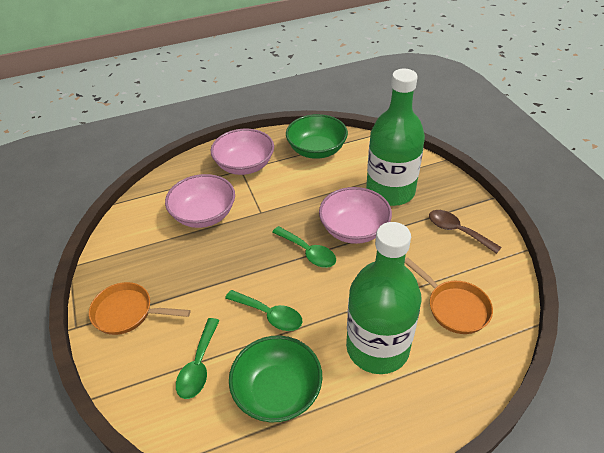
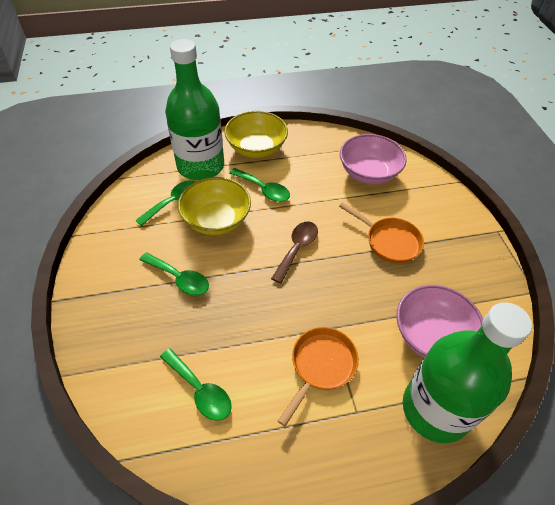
green bowl: 2 -> 0
green spoon: 3 -> 4
pink bowl: 3 -> 2
yellow bowl: 0 -> 2

